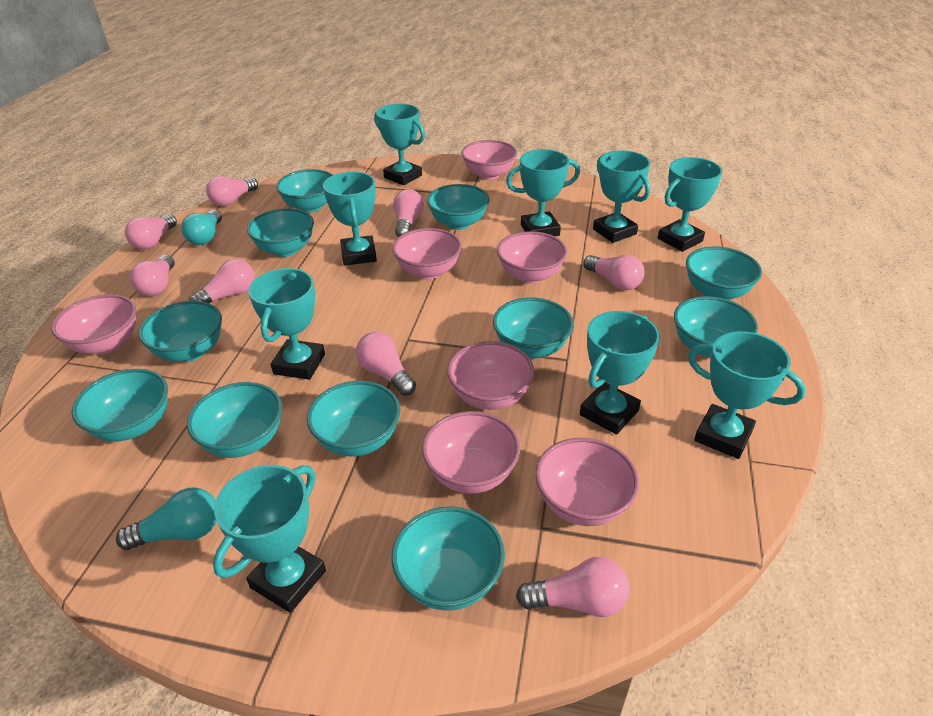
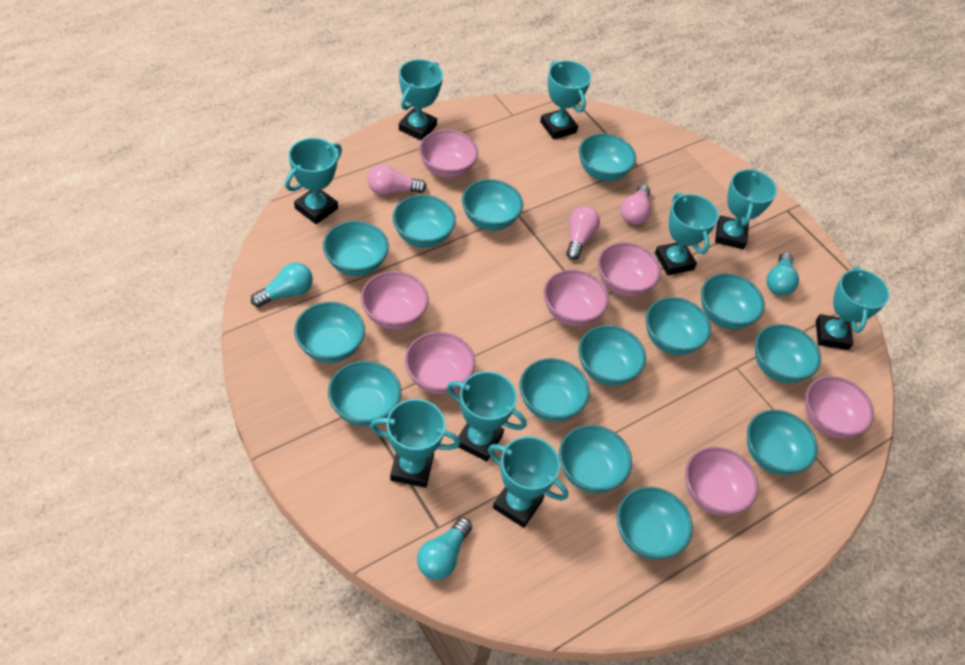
pink light bulb: 8 -> 3
turquoise bowl: 11 -> 14
turquoise light bulb: 2 -> 3

